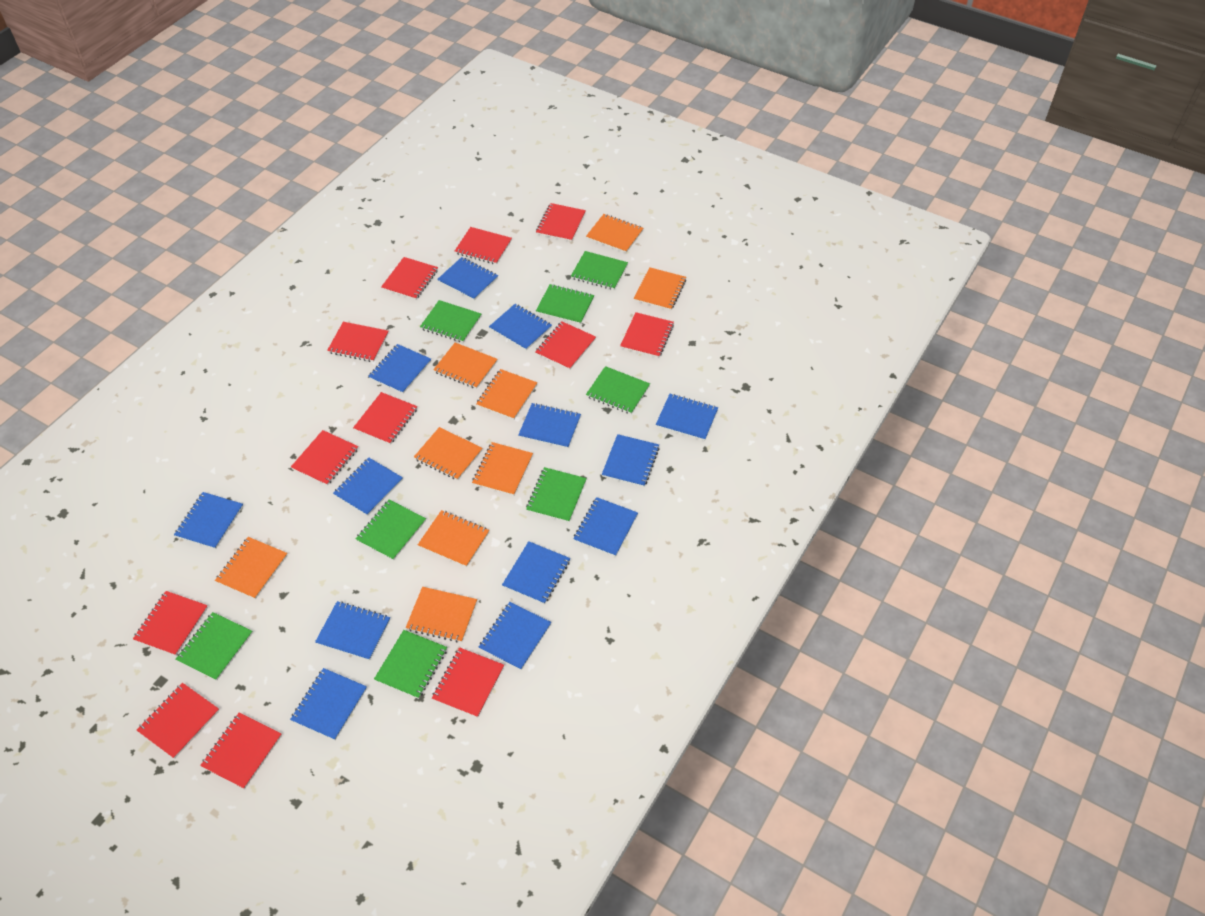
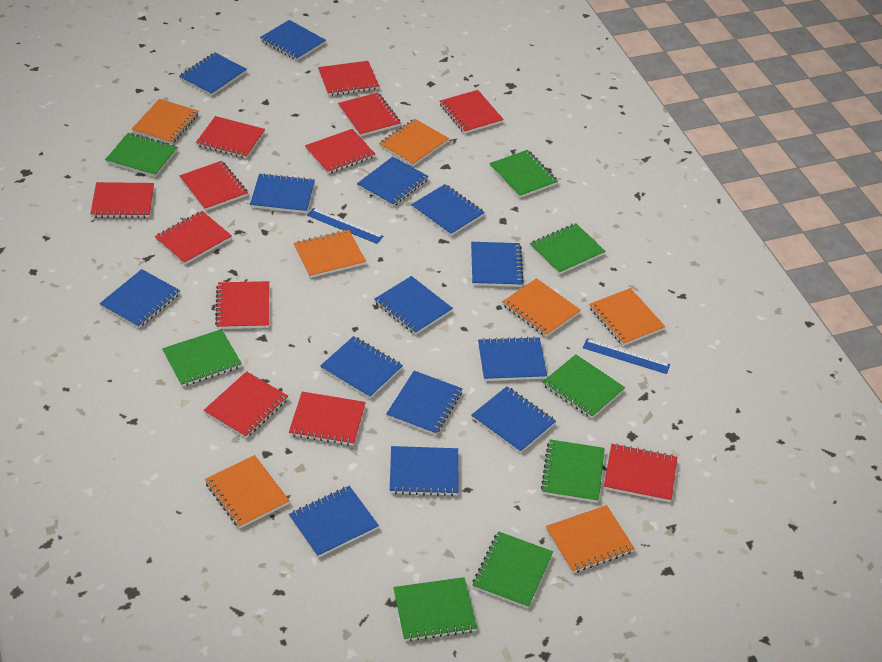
blue notebook: 13 -> 14
blue ruler: 0 -> 2
orange notebook: 9 -> 7

